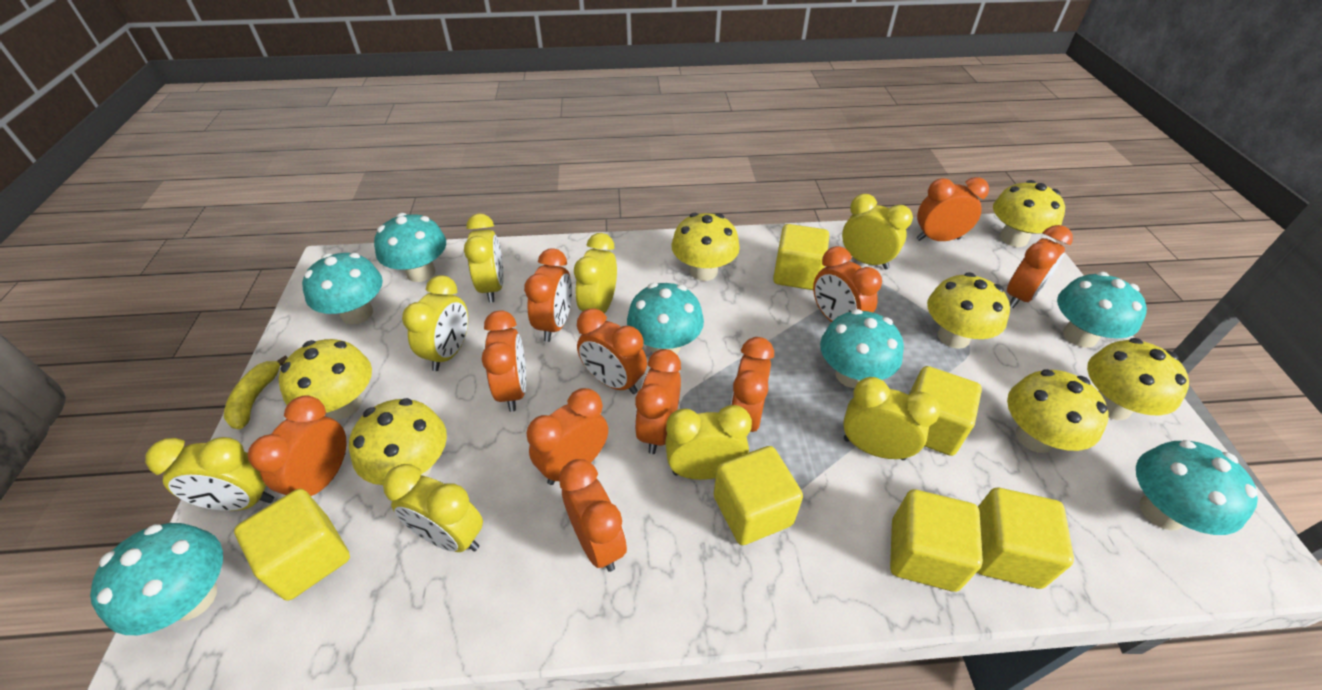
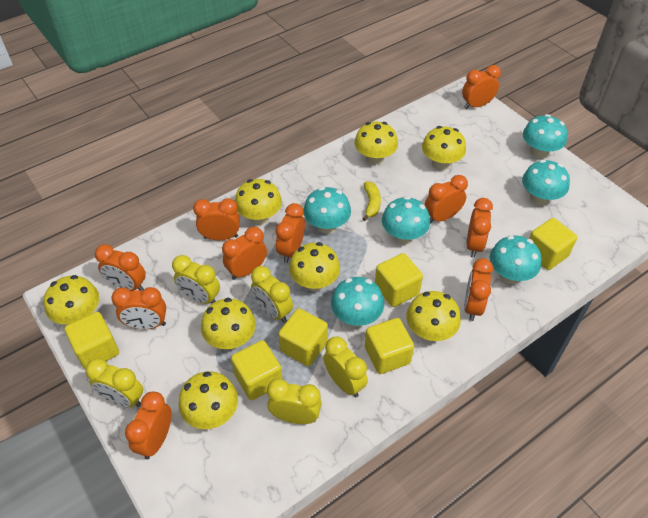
orange clock: 11 -> 10
turquoise mushroom: 7 -> 6
yellow clock: 8 -> 5
yellow mushroom: 7 -> 8

